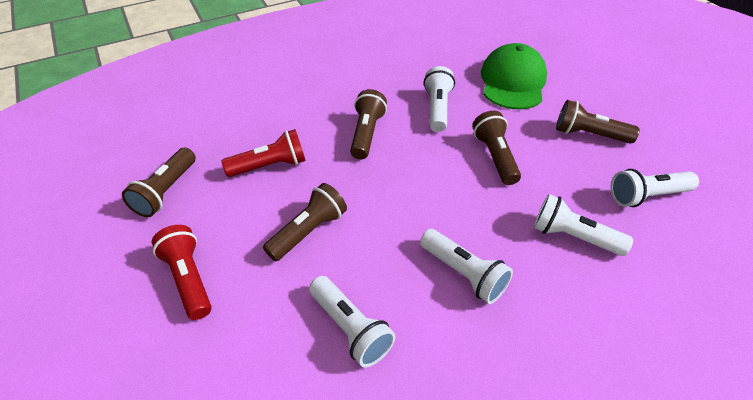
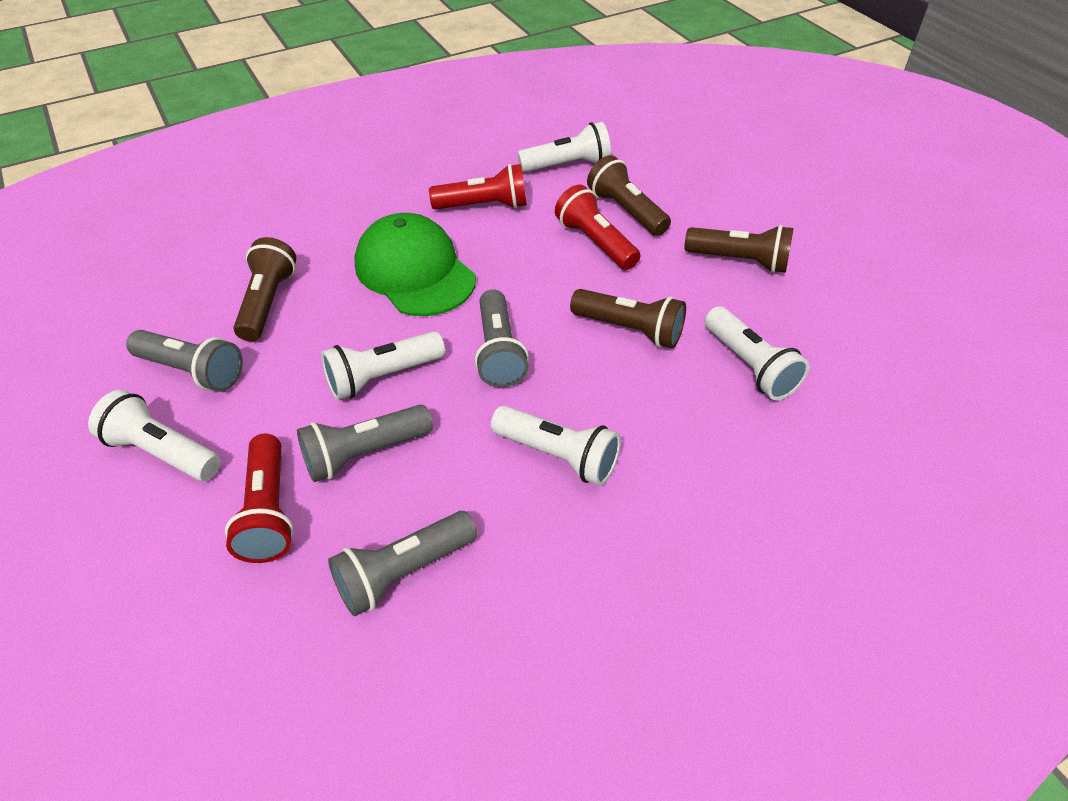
brown flashlight: 5 -> 4
grey flashlight: 0 -> 4
red flashlight: 2 -> 3

